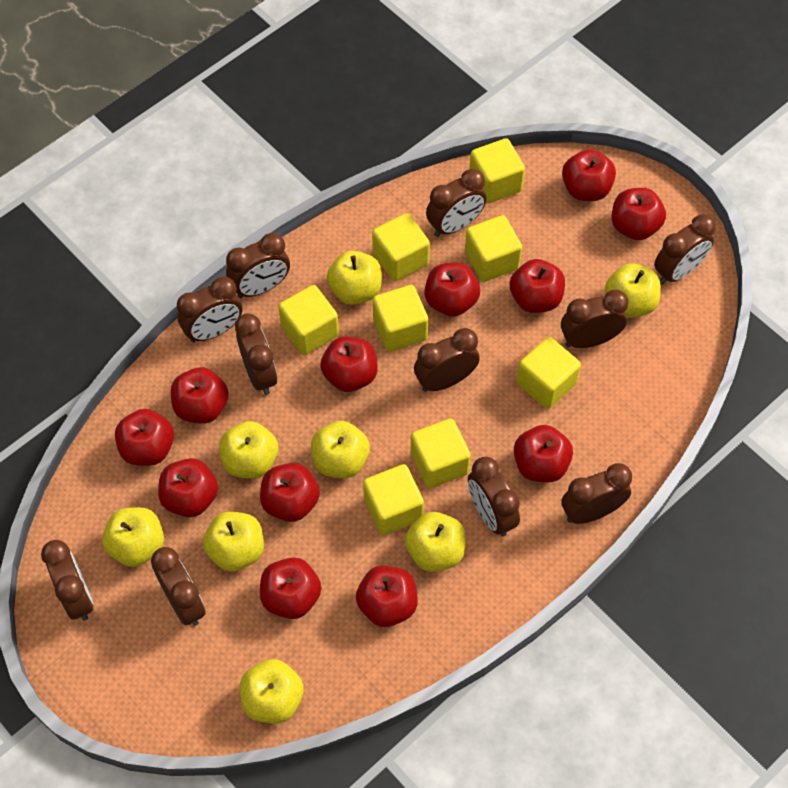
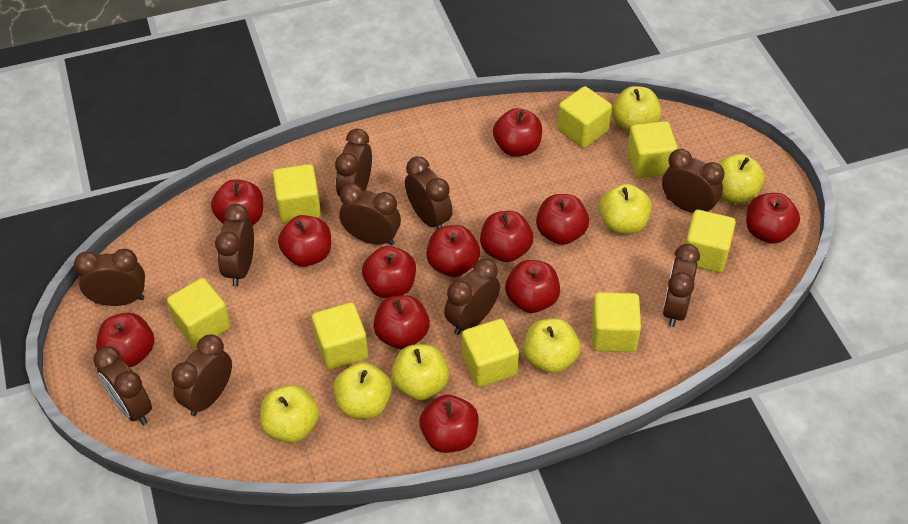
brown clock: 11 -> 10
yellow apple: 8 -> 7

